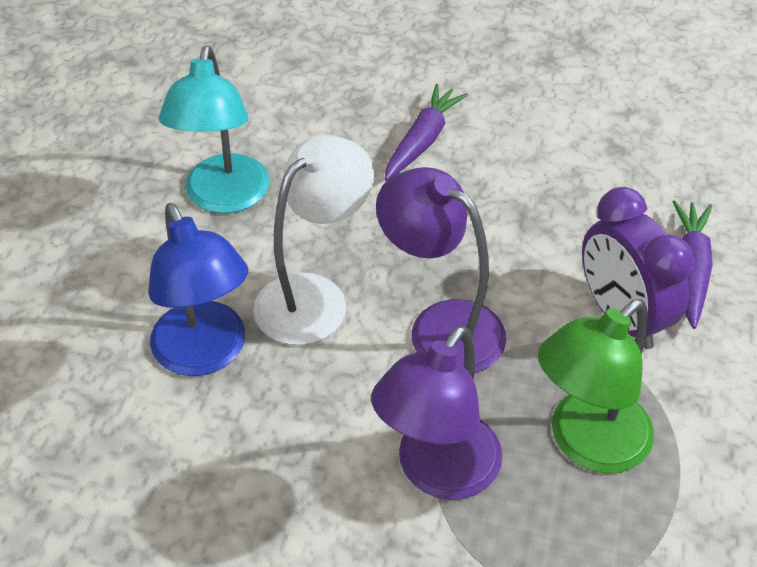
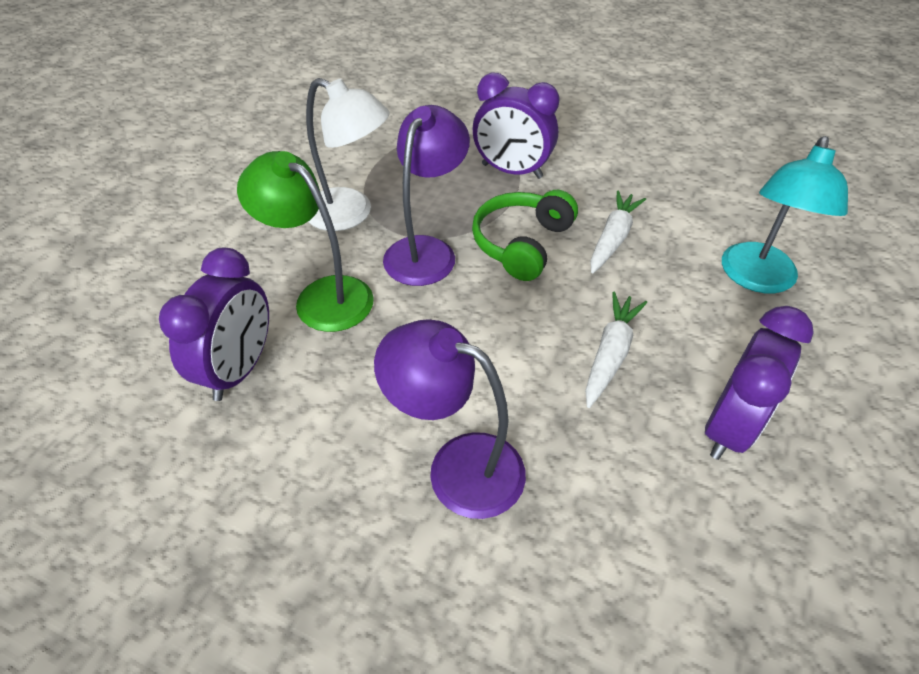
blue lamp: 1 -> 0
green headphones: 0 -> 1
purple carrot: 2 -> 0
purple clock: 1 -> 3
white carrot: 0 -> 2

